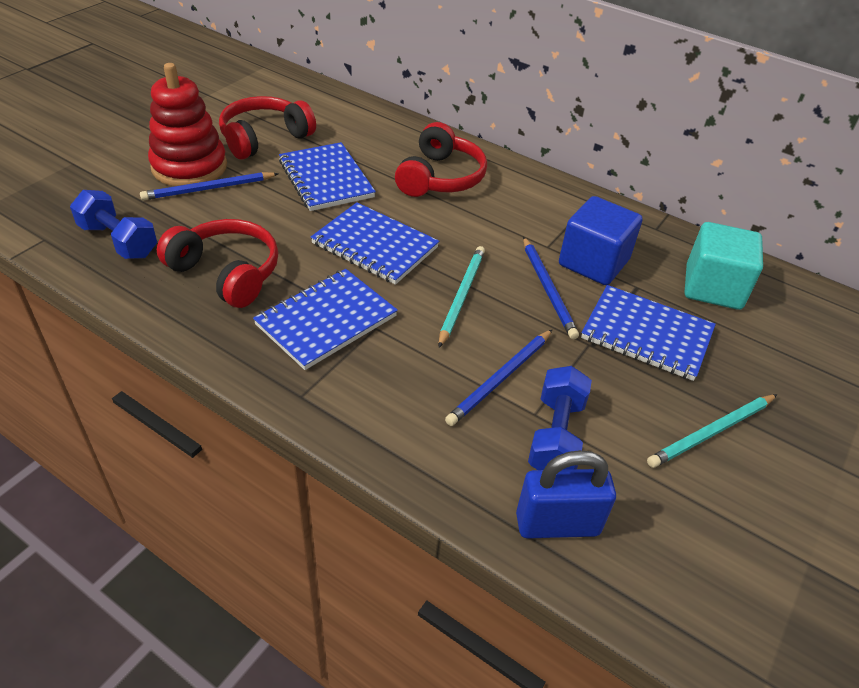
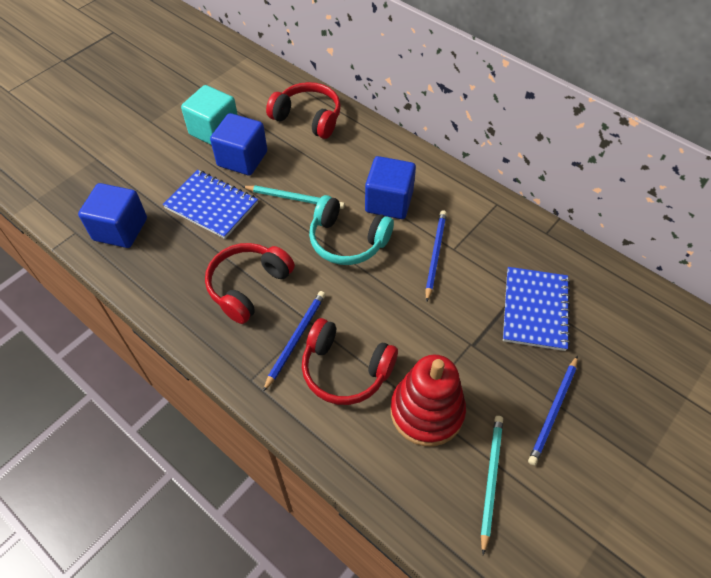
blue cube: 1 -> 3
blue dumbbell: 2 -> 0
blue notebook: 4 -> 2
blue padlock: 1 -> 0
turquoise headphones: 0 -> 1

